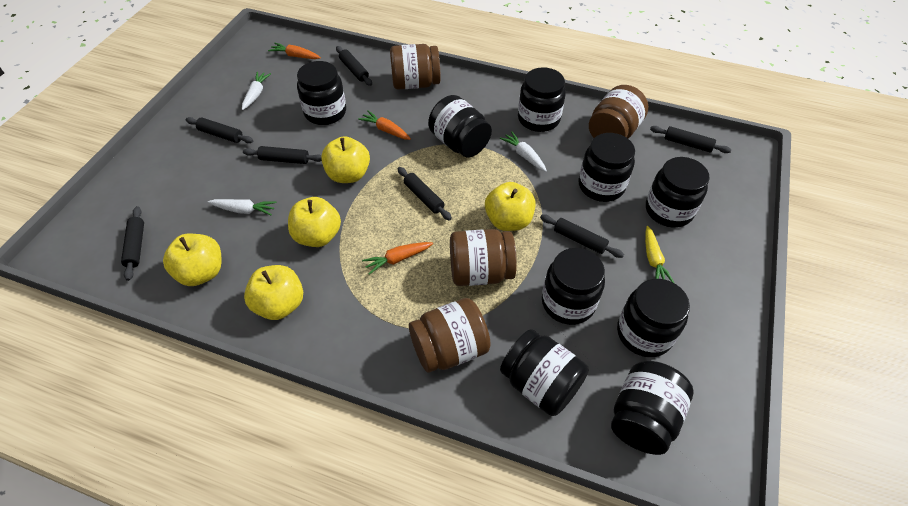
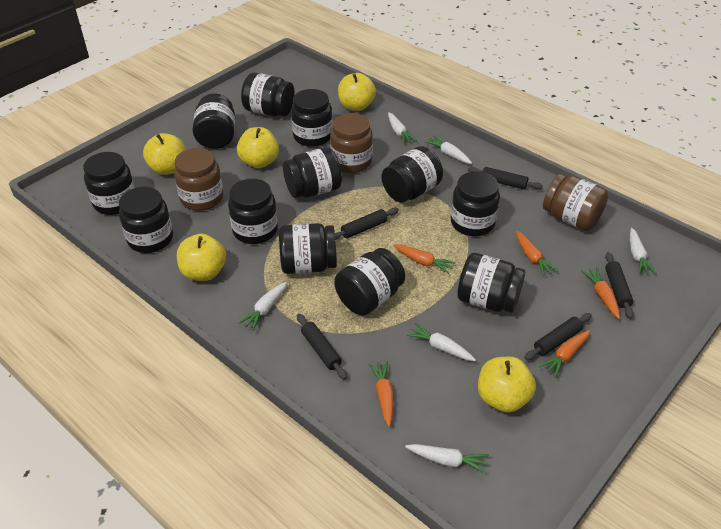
black jar: 9 -> 12
black rolling pin: 7 -> 5
brown jar: 4 -> 3
orange carrot: 3 -> 5
white carrot: 3 -> 6
yellow carrot: 1 -> 0

